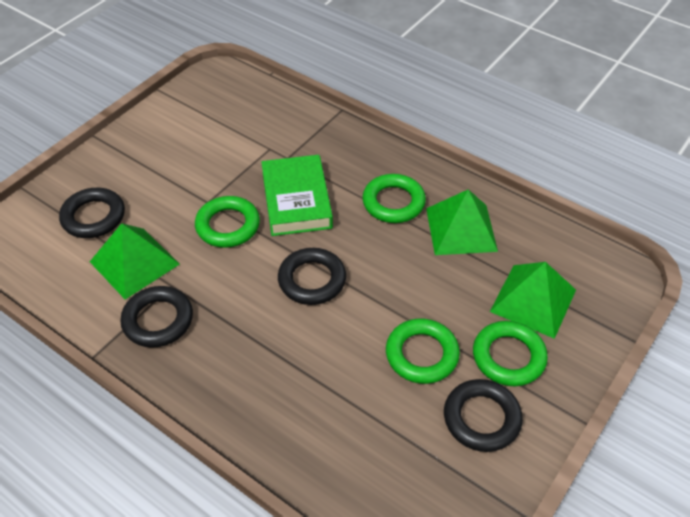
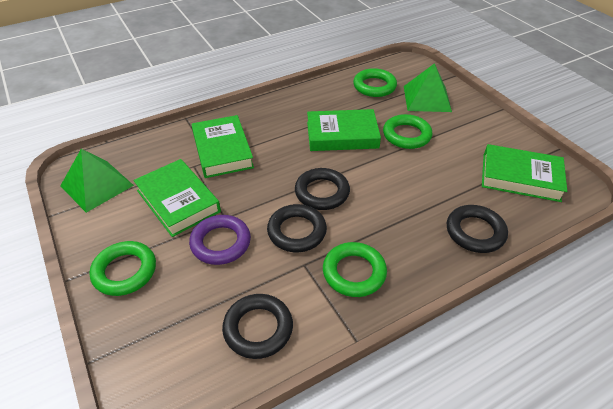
green book: 1 -> 4
green pyramid: 3 -> 2
purple ring: 0 -> 1

